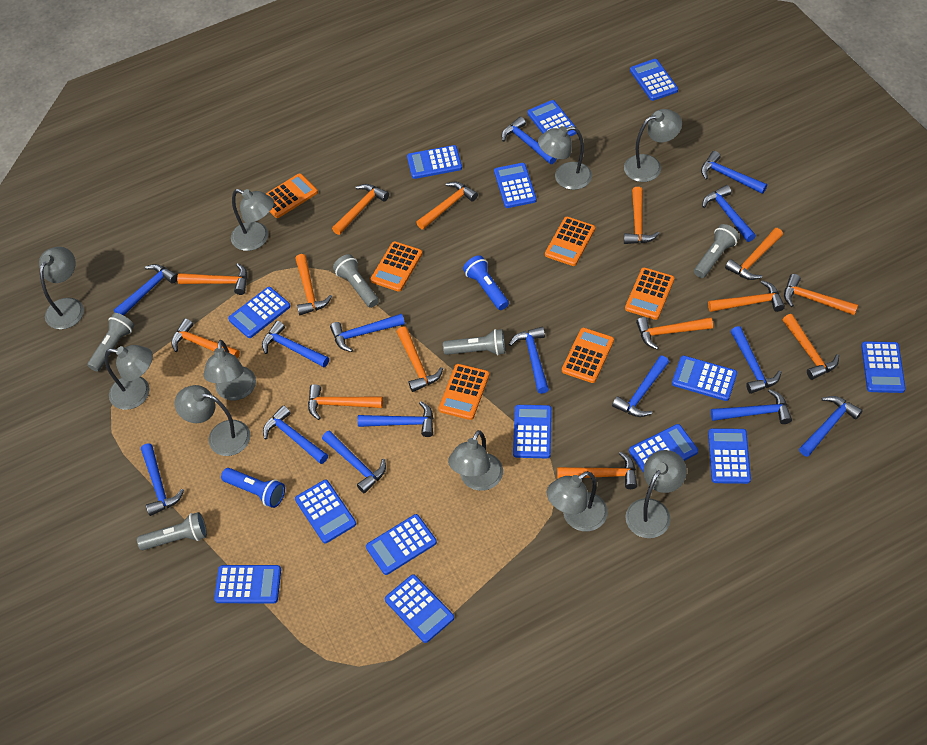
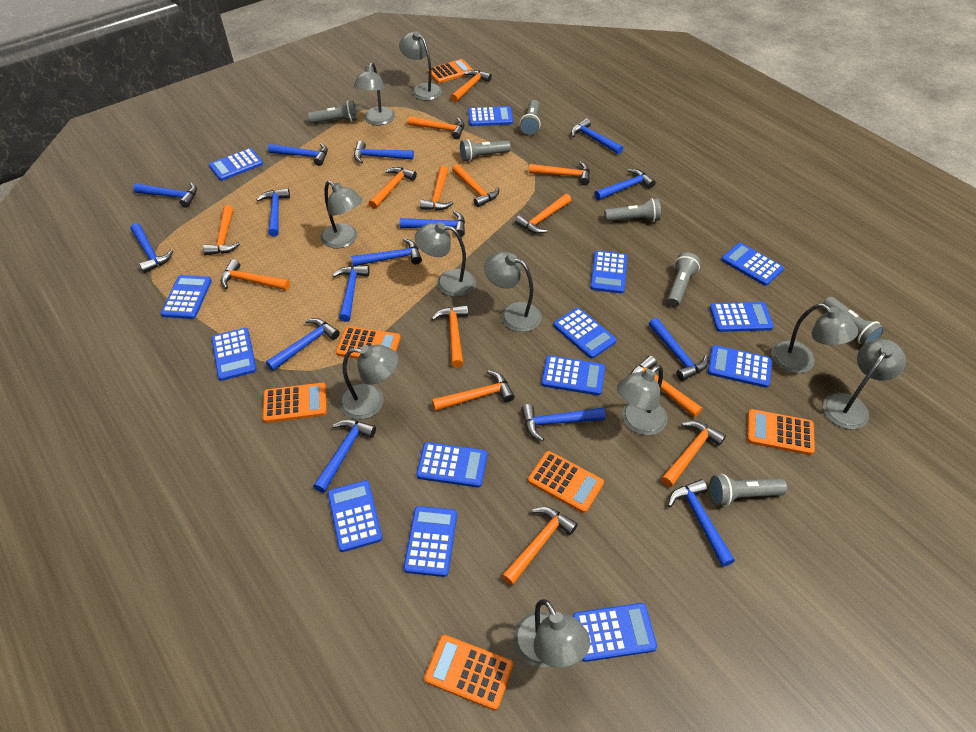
blue flashlight: 2 -> 0
grey flashlight: 5 -> 7

